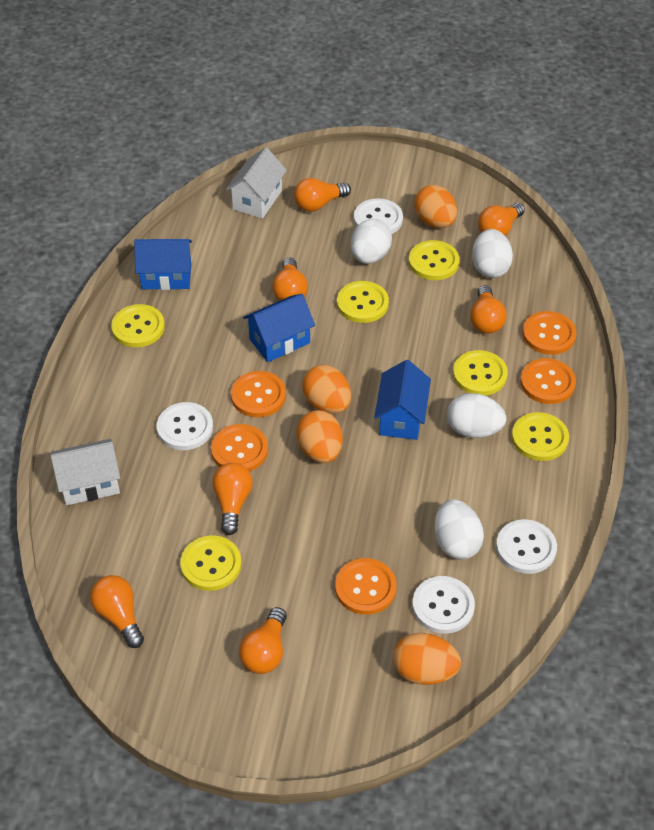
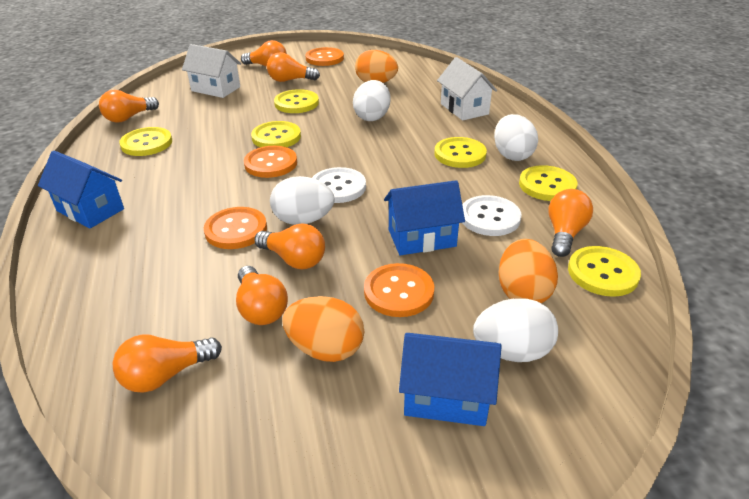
orange button: 5 -> 4
orange egg: 4 -> 3
white button: 4 -> 2

